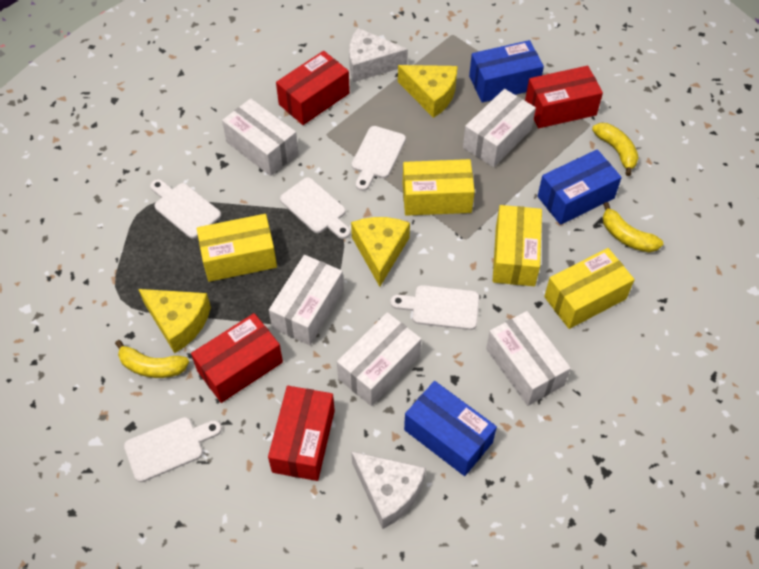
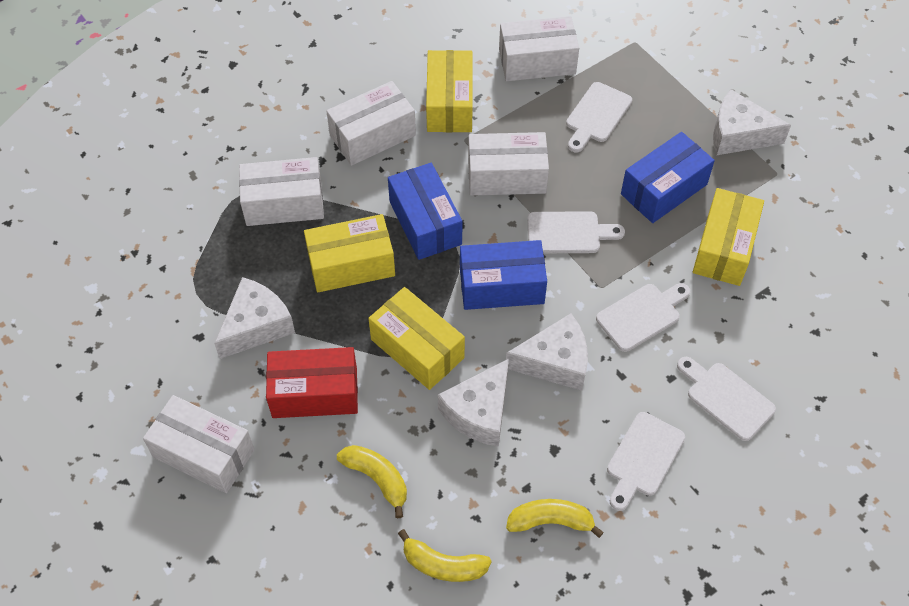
red box: 4 -> 1
white cheese: 2 -> 4
yellow cheese: 3 -> 0

